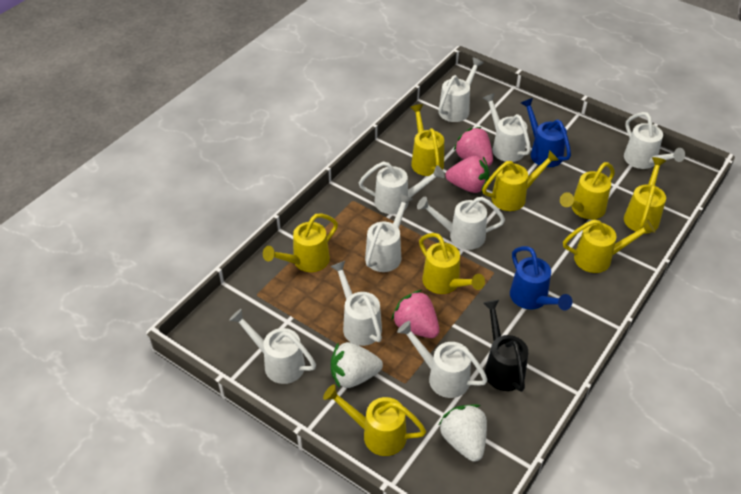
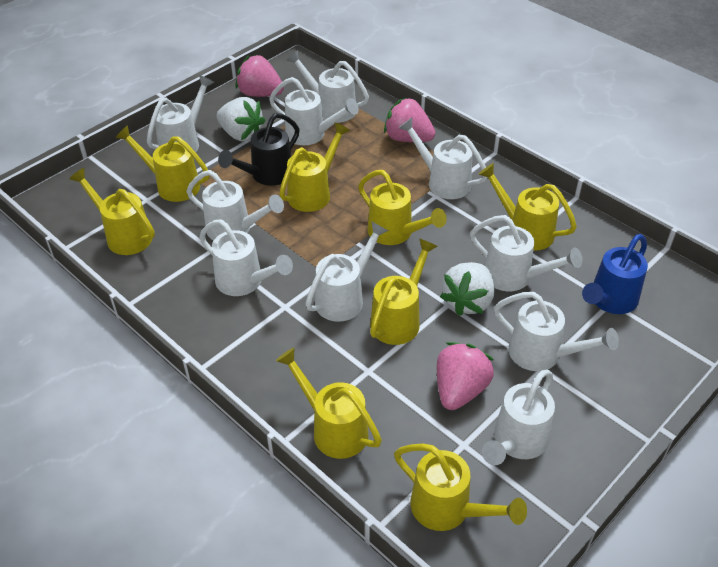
blue watering can: 2 -> 1
white watering can: 9 -> 10

